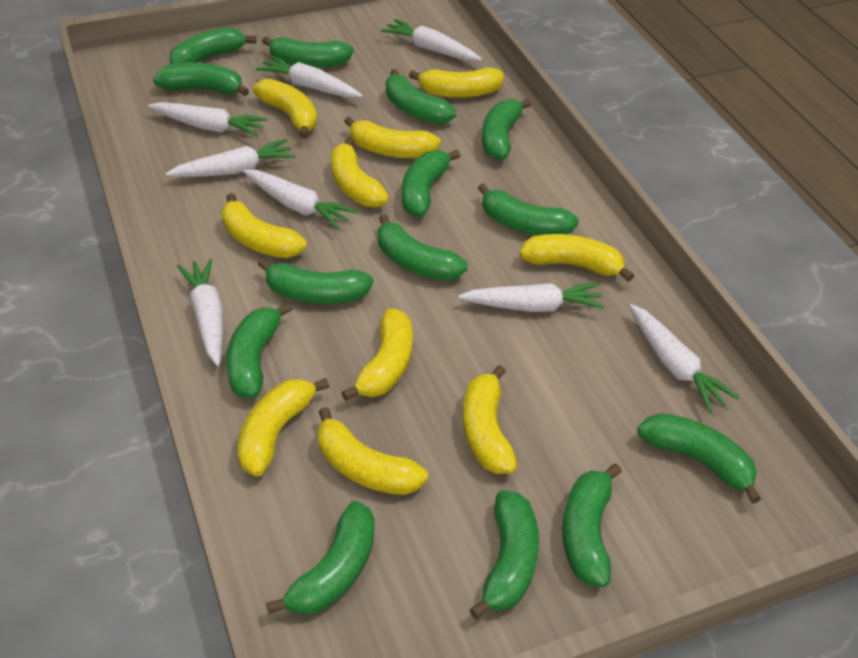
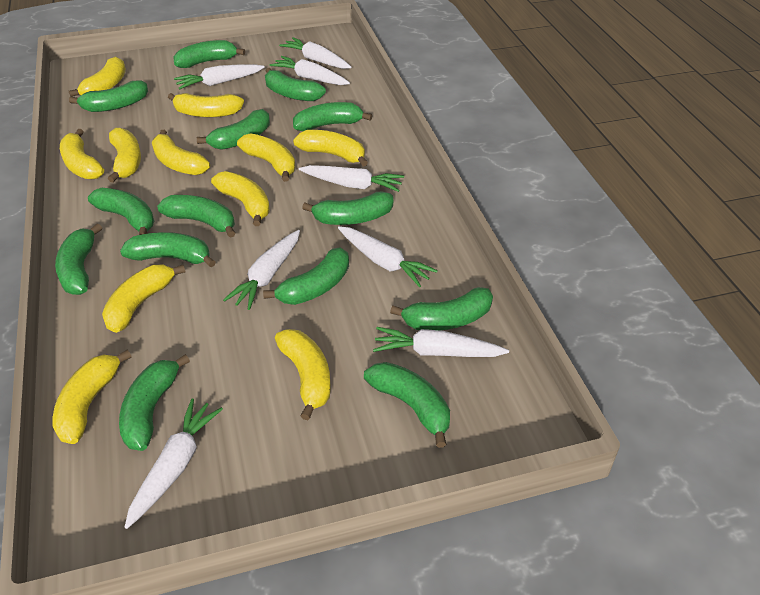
yellow banana: 10 -> 11

